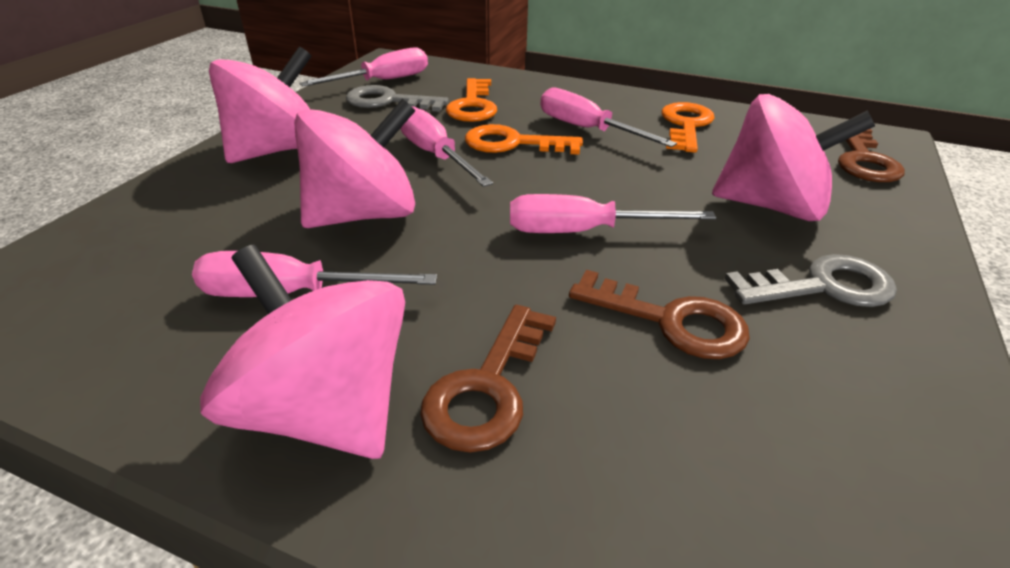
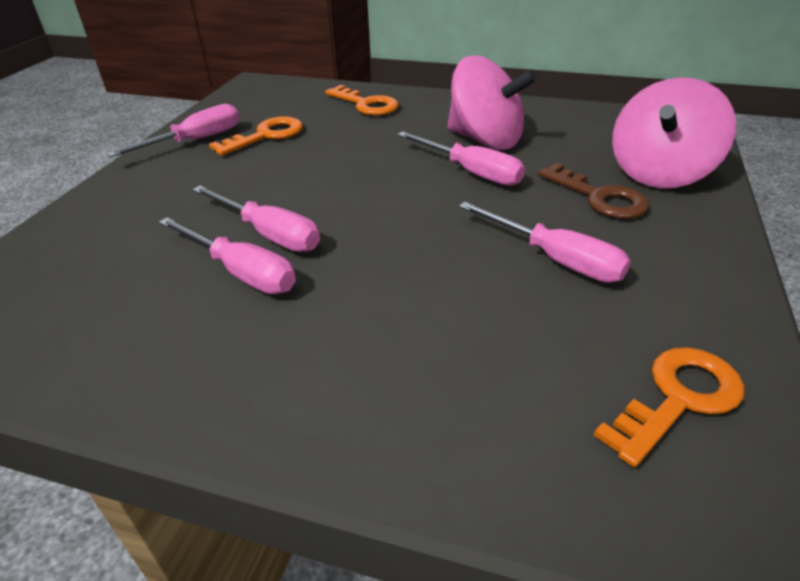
brown key: 3 -> 1
grey key: 2 -> 0
pink spinning top: 4 -> 2

